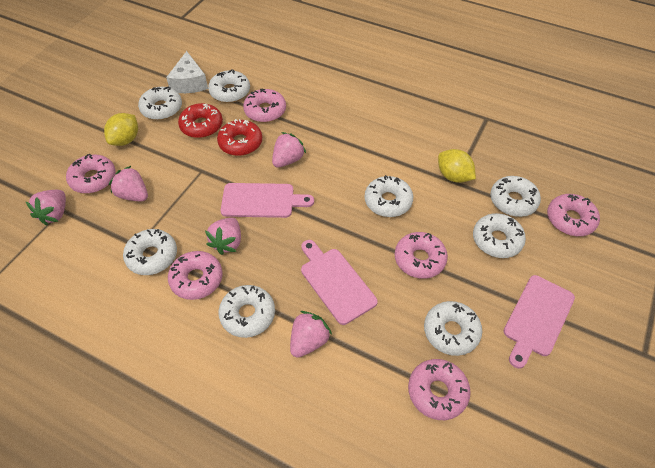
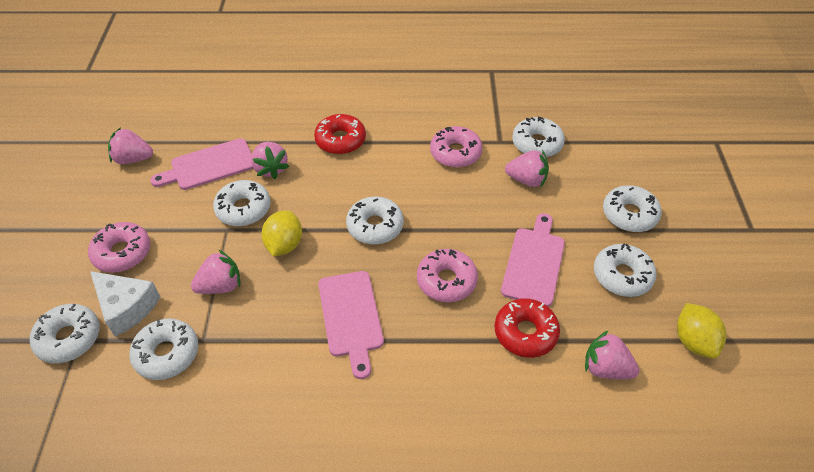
pink donut: 6 -> 3
white donut: 8 -> 7

